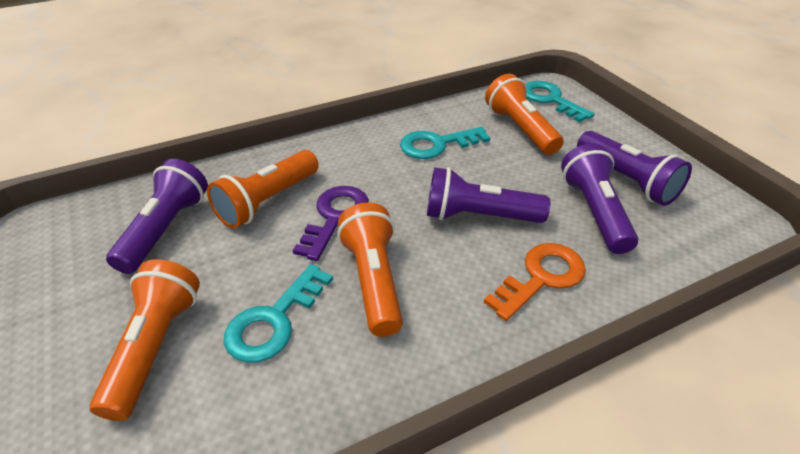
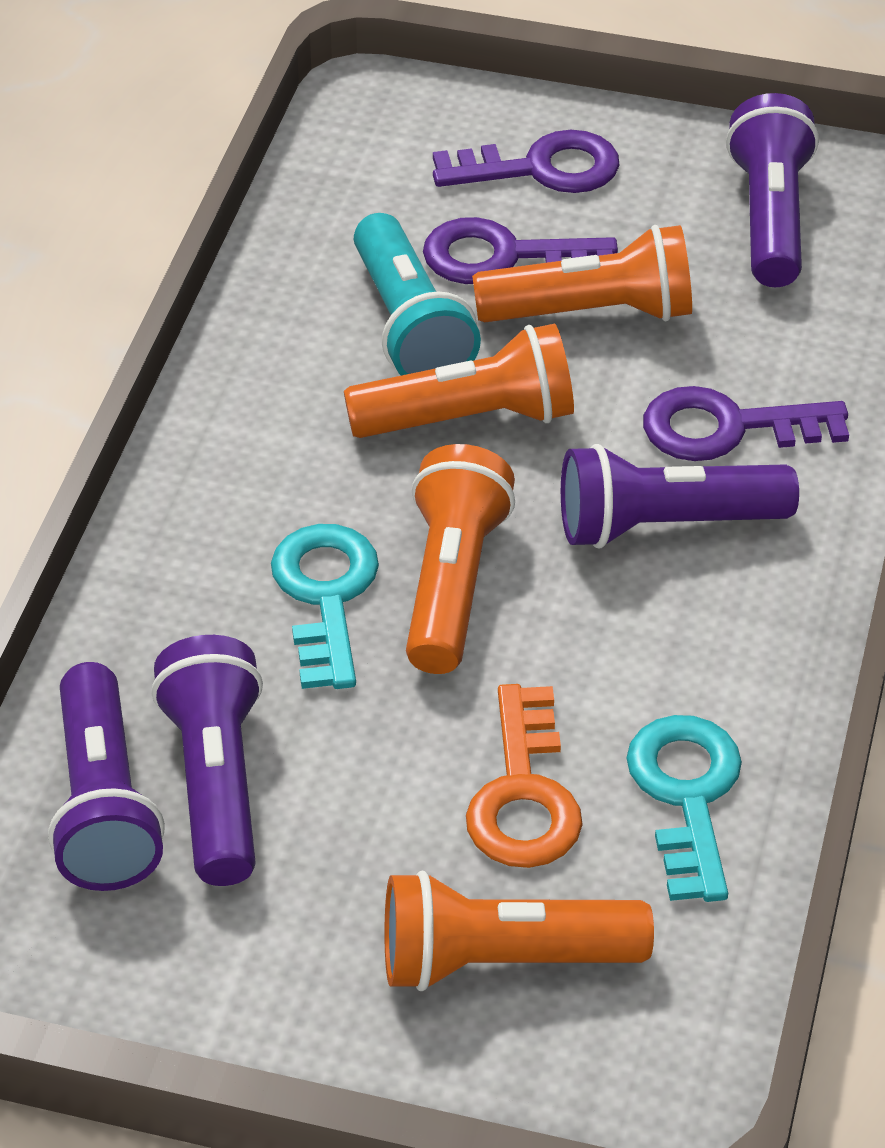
purple key: 1 -> 3
turquoise flashlight: 0 -> 1
turquoise key: 3 -> 2

